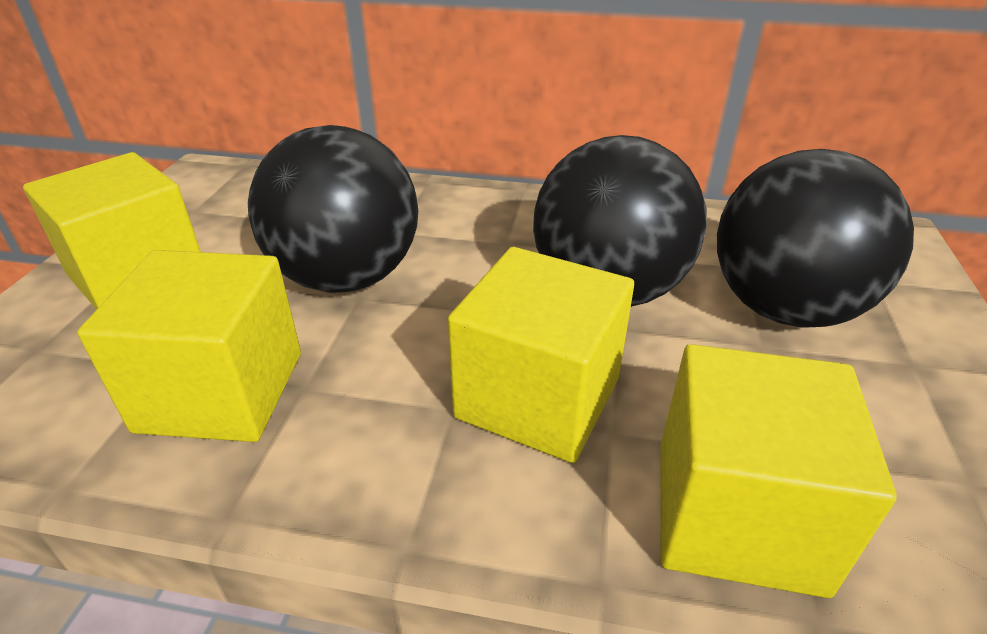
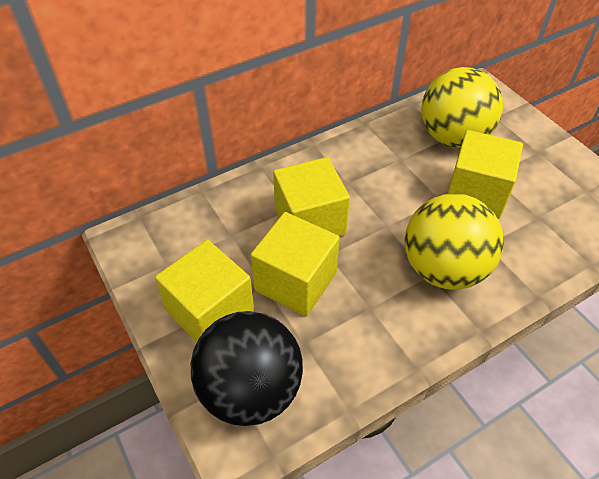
black ball: 3 -> 1
yellow ball: 0 -> 2

